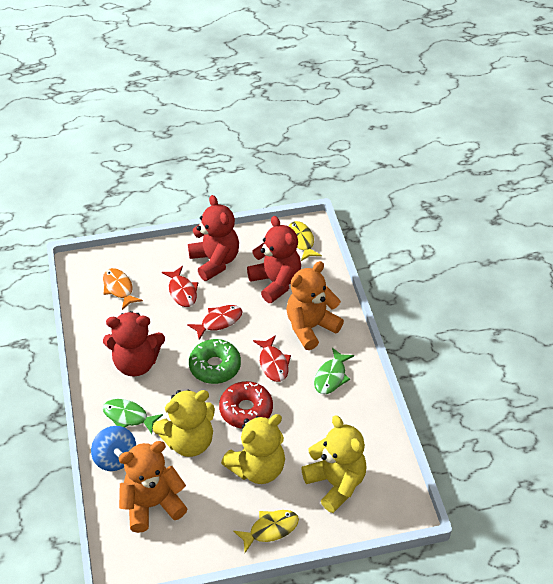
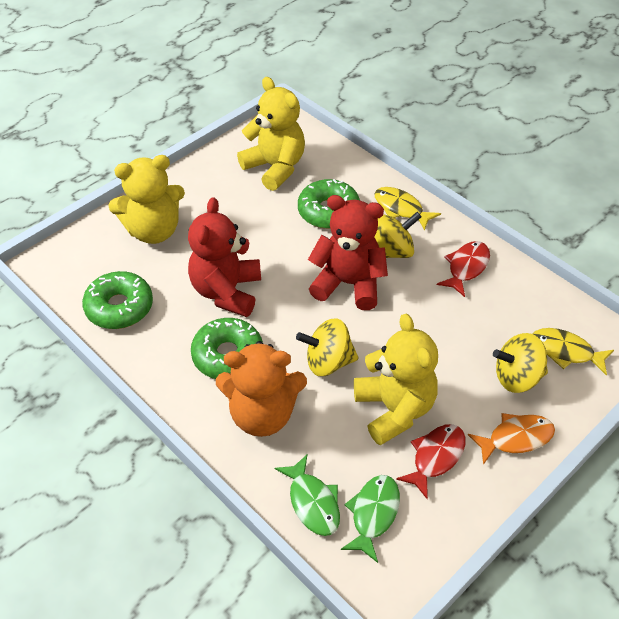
blue spinning top: 1 -> 0
green donut: 1 -> 3
orange teddy bear: 2 -> 1
red donut: 1 -> 0
red fish: 3 -> 2
red teddy bear: 3 -> 2
yellow spinning top: 0 -> 3

